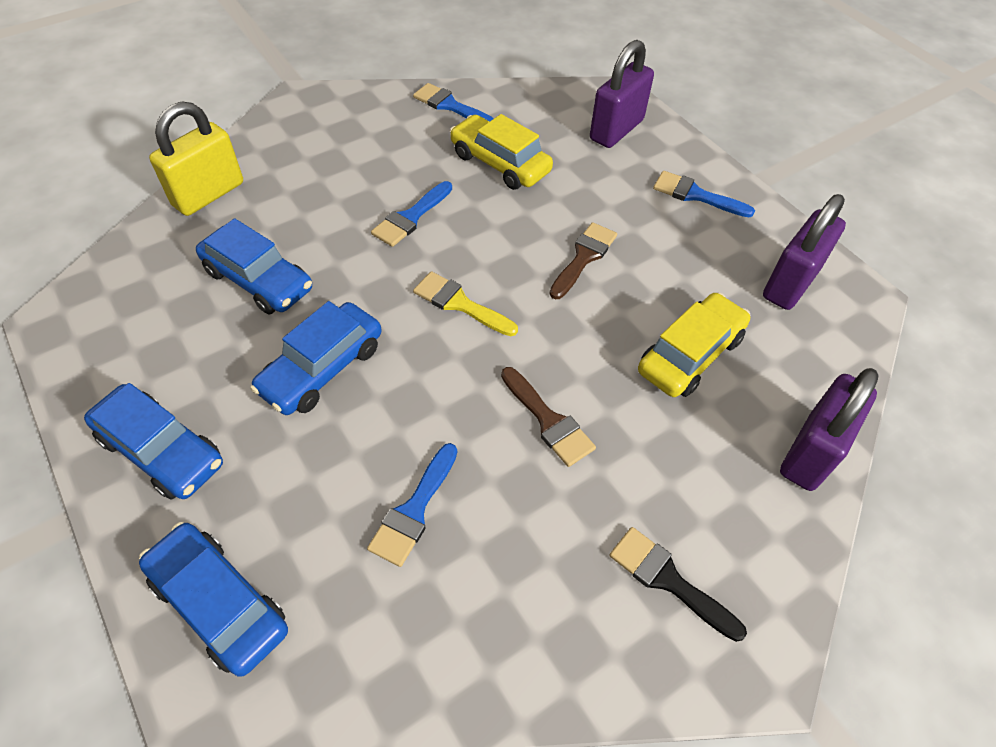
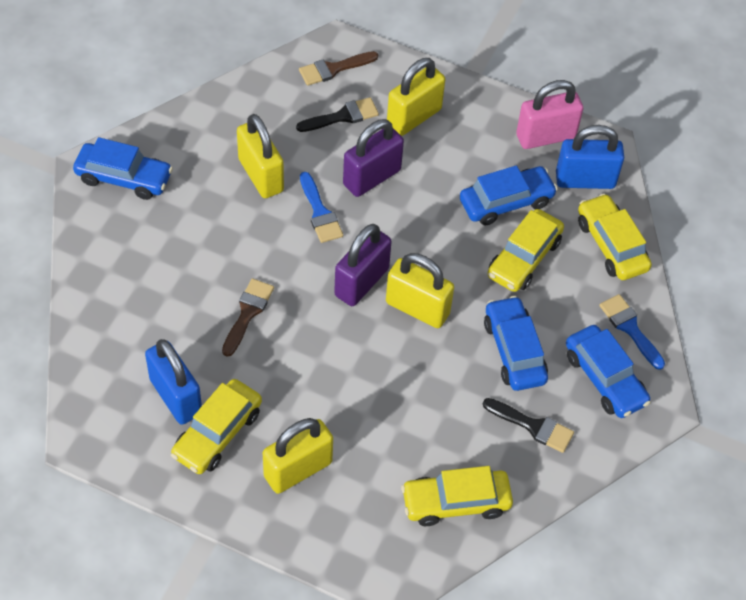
black brush: 1 -> 2
blue brush: 4 -> 2
blue padlock: 0 -> 2
pink padlock: 0 -> 1
purple padlock: 3 -> 2
yellow brush: 1 -> 0
yellow car: 2 -> 4
yellow padlock: 1 -> 4

